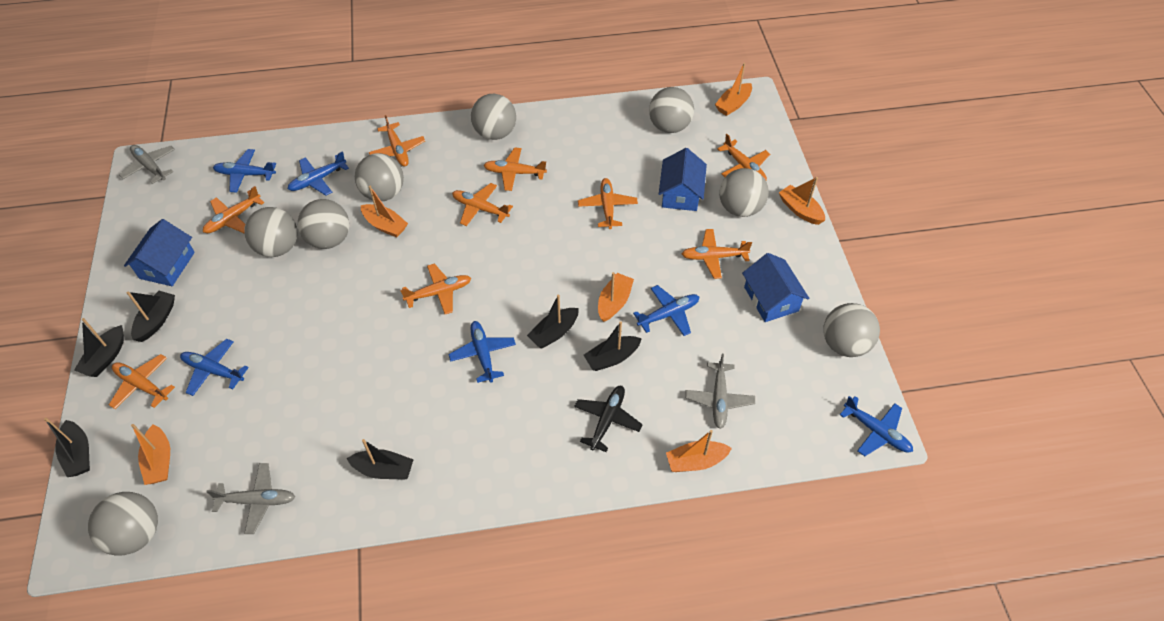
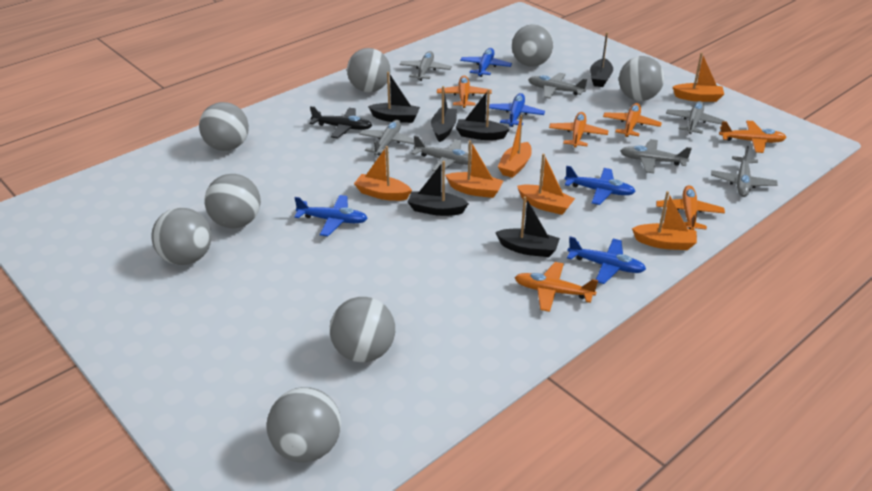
blue house: 3 -> 0
blue plane: 6 -> 5
grey plane: 3 -> 7
orange plane: 9 -> 6

